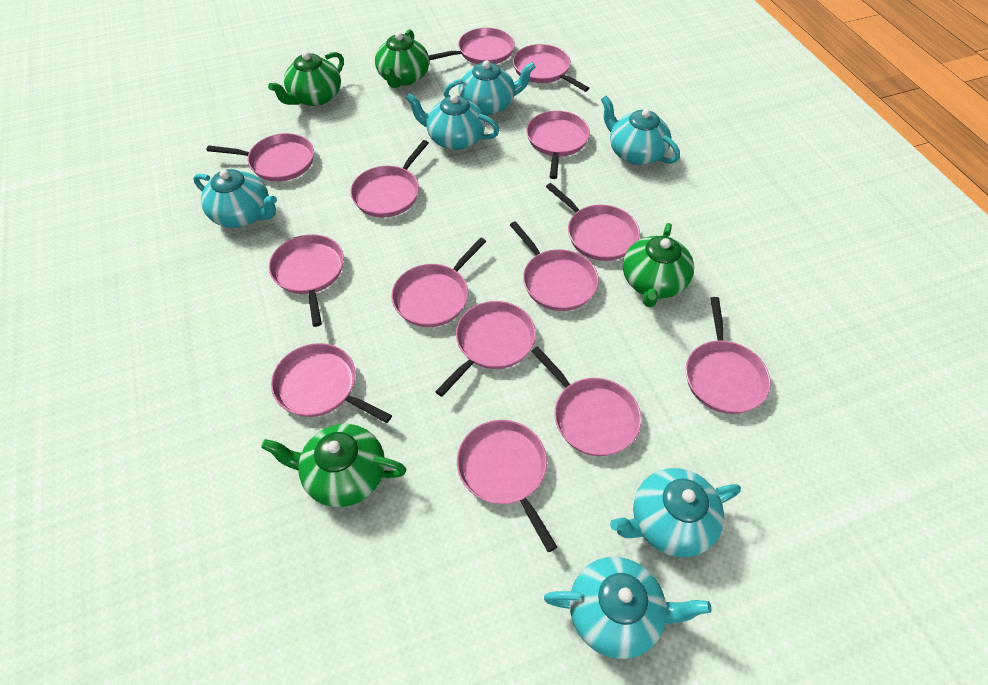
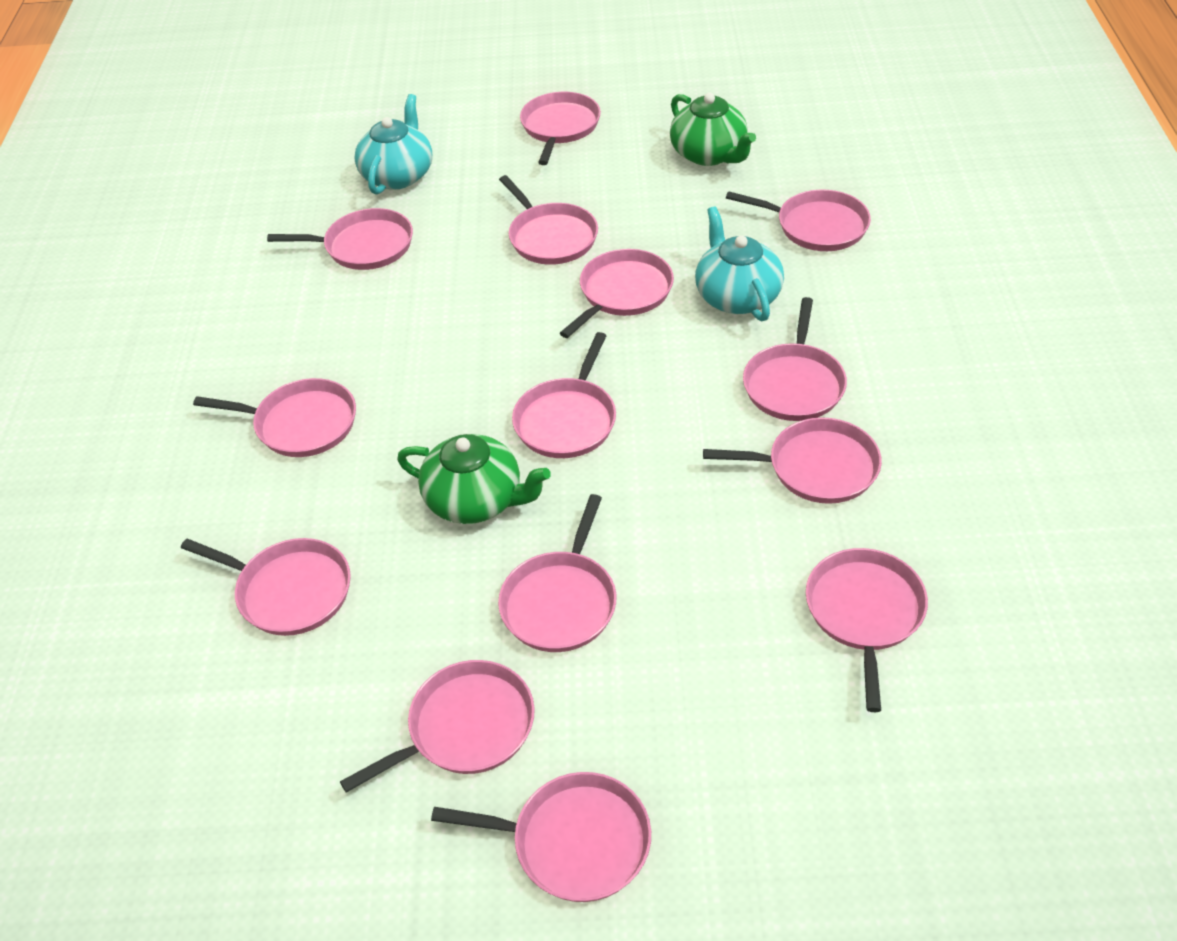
green teapot: 4 -> 2
turquoise teapot: 6 -> 2

